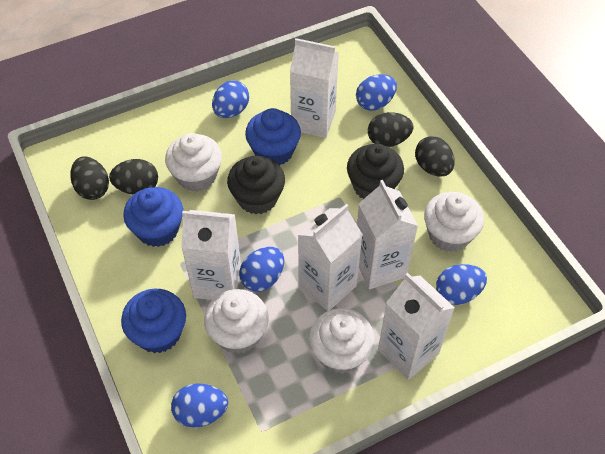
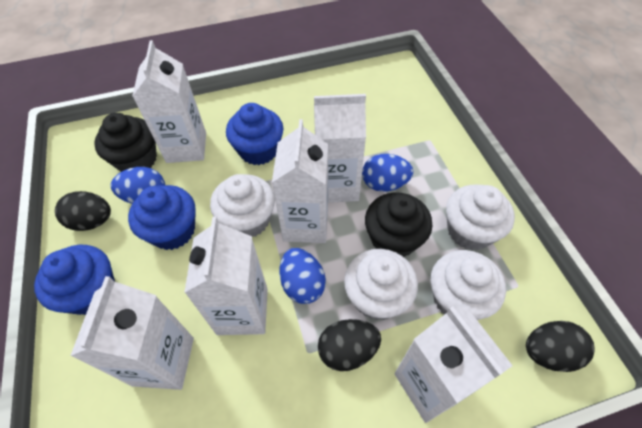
black egg: 4 -> 3
blue egg: 5 -> 3
white carton: 5 -> 6

